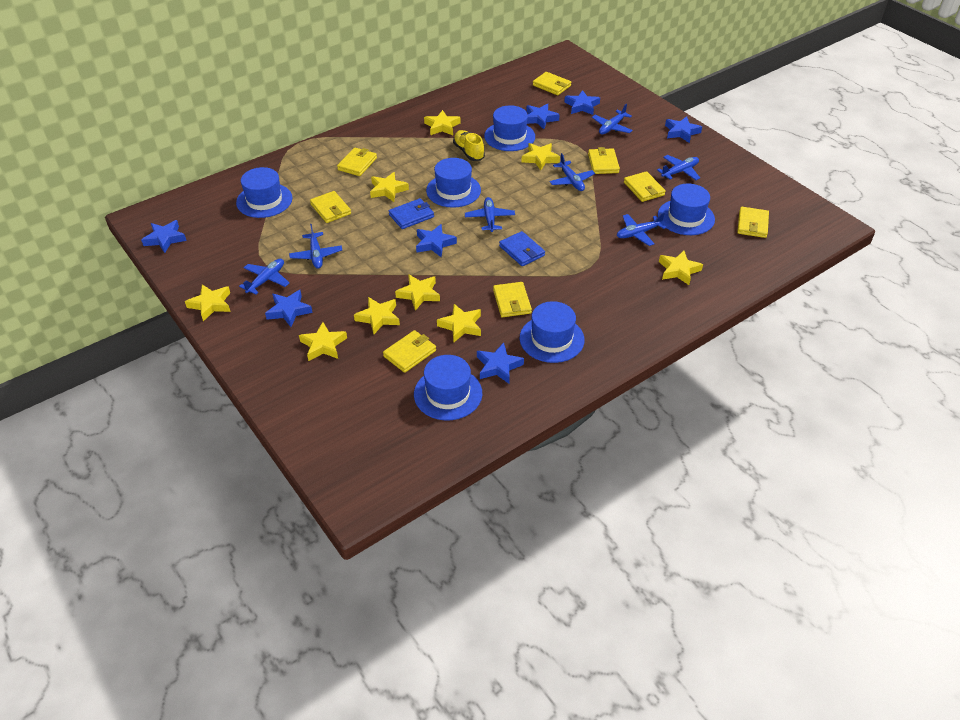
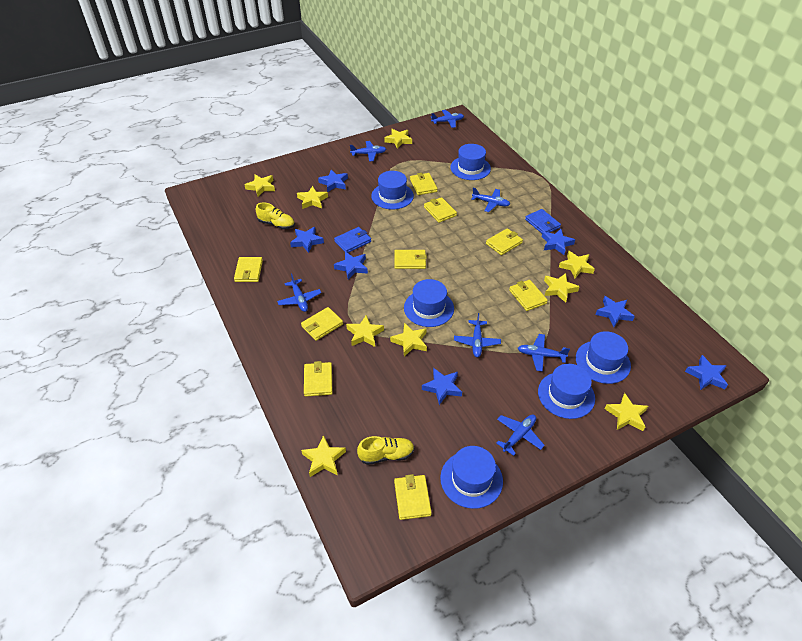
yellow shoe: 1 -> 2
yellow wallet: 8 -> 9

